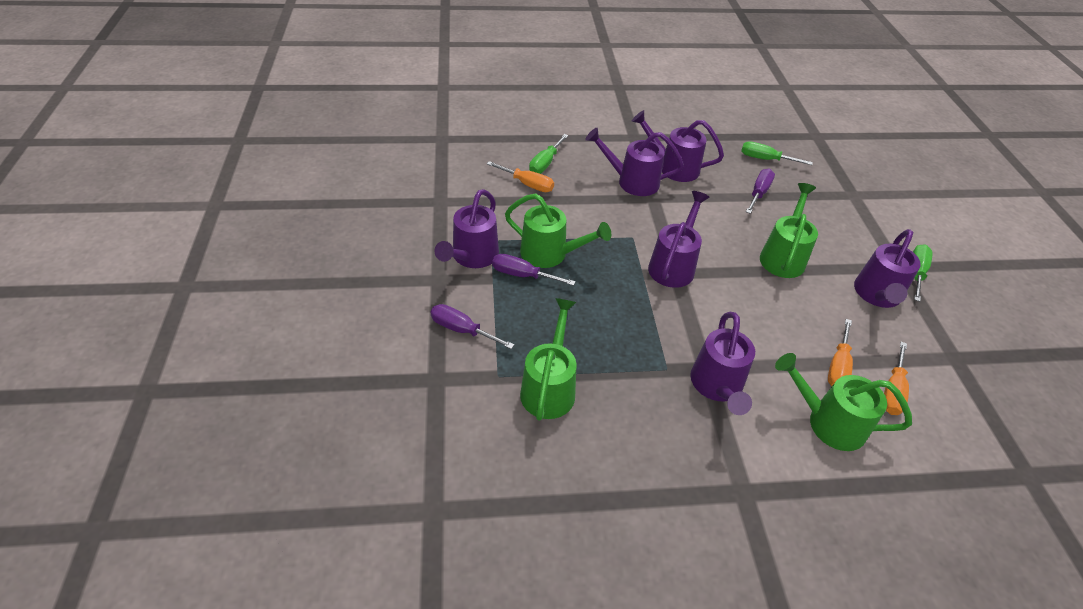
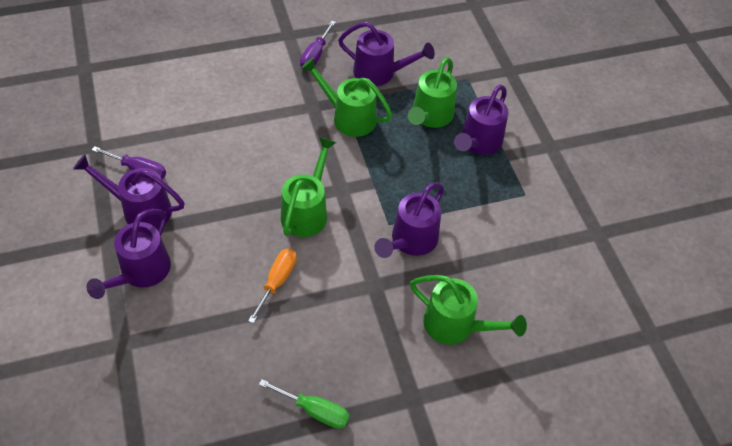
green screwdriver: 3 -> 1
orange screwdriver: 3 -> 1
purple screwdriver: 3 -> 2
purple watering can: 6 -> 5

